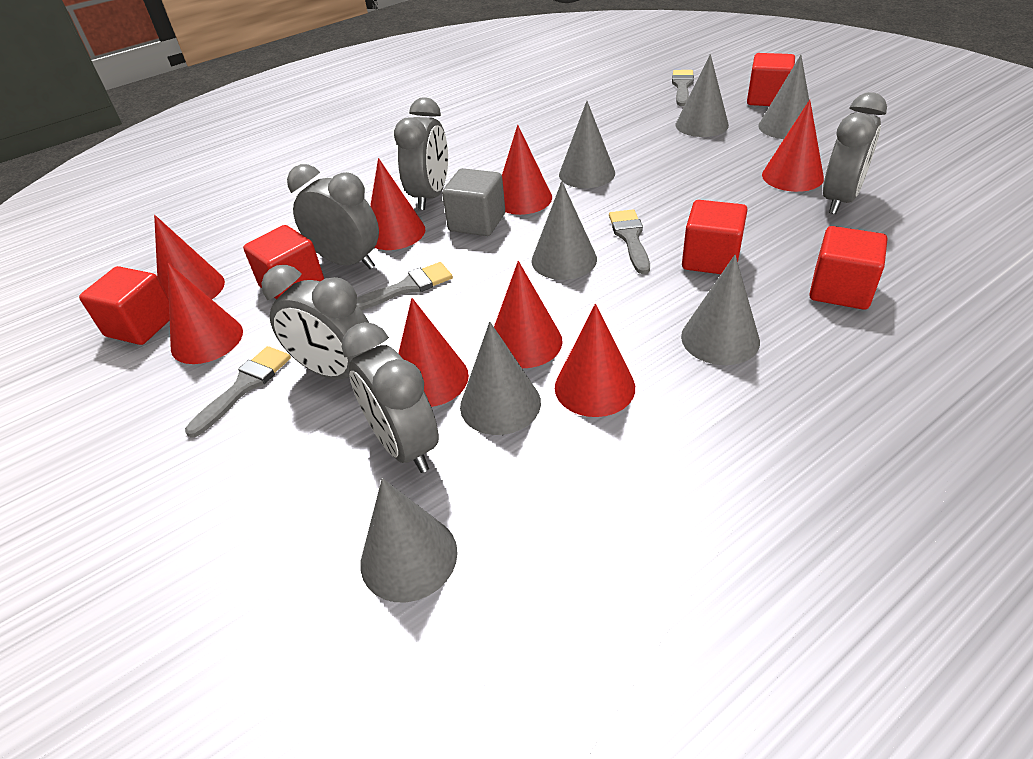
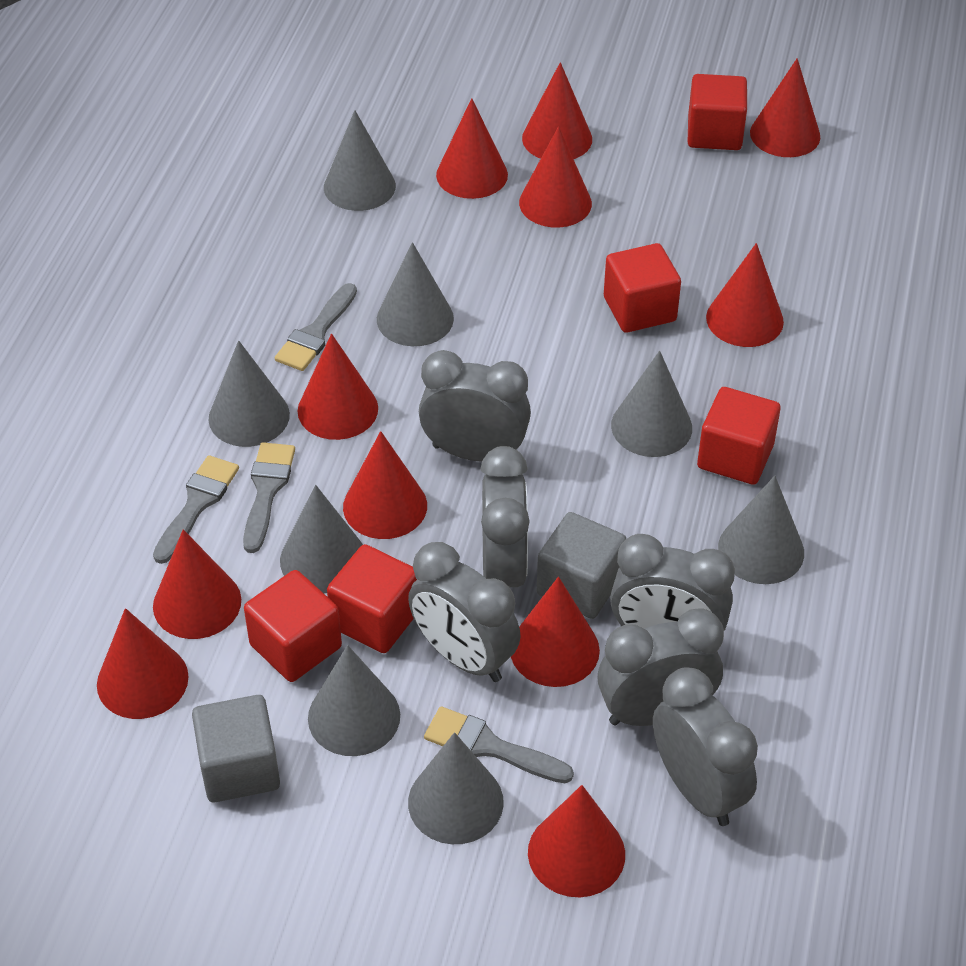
grey clock: 5 -> 6
grey cone: 7 -> 8
grey cube: 1 -> 2
red cone: 8 -> 11

